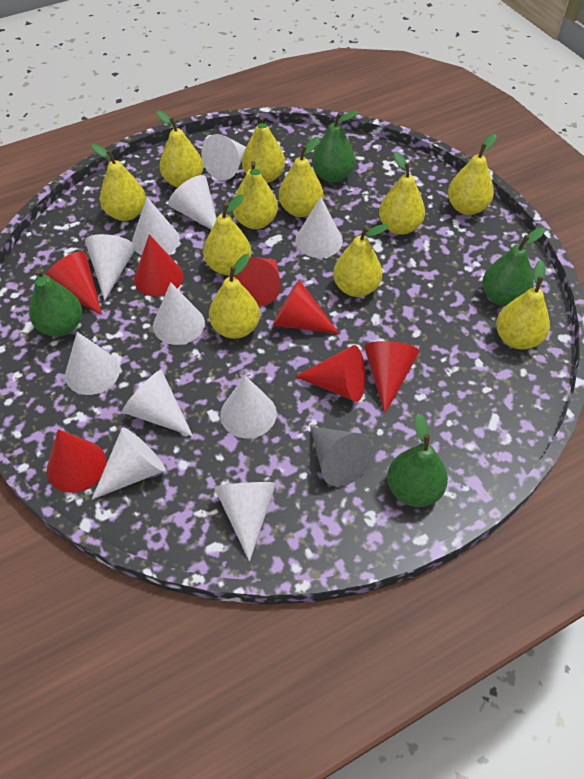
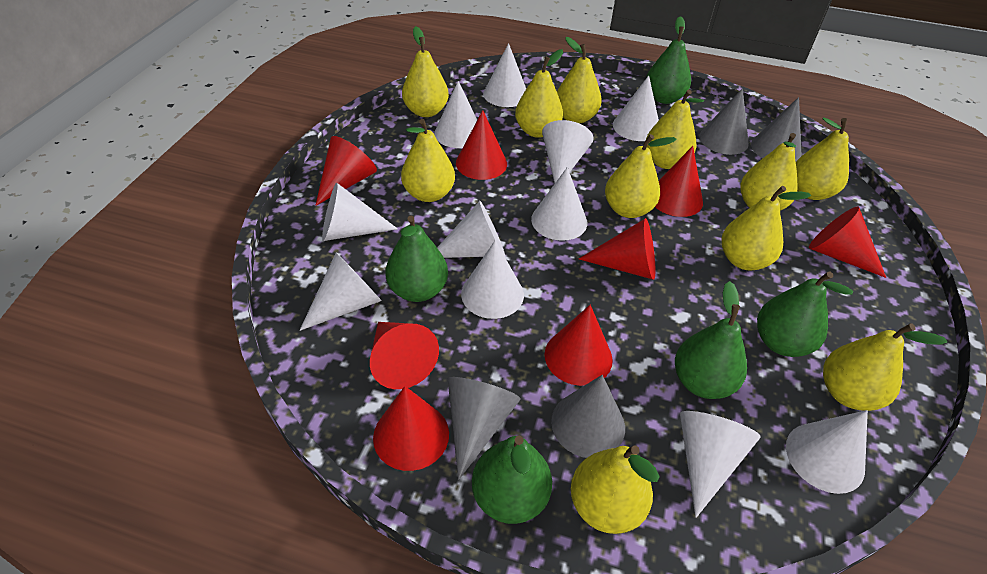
green pear: 4 -> 5
grey cone: 1 -> 4
red cone: 7 -> 8

